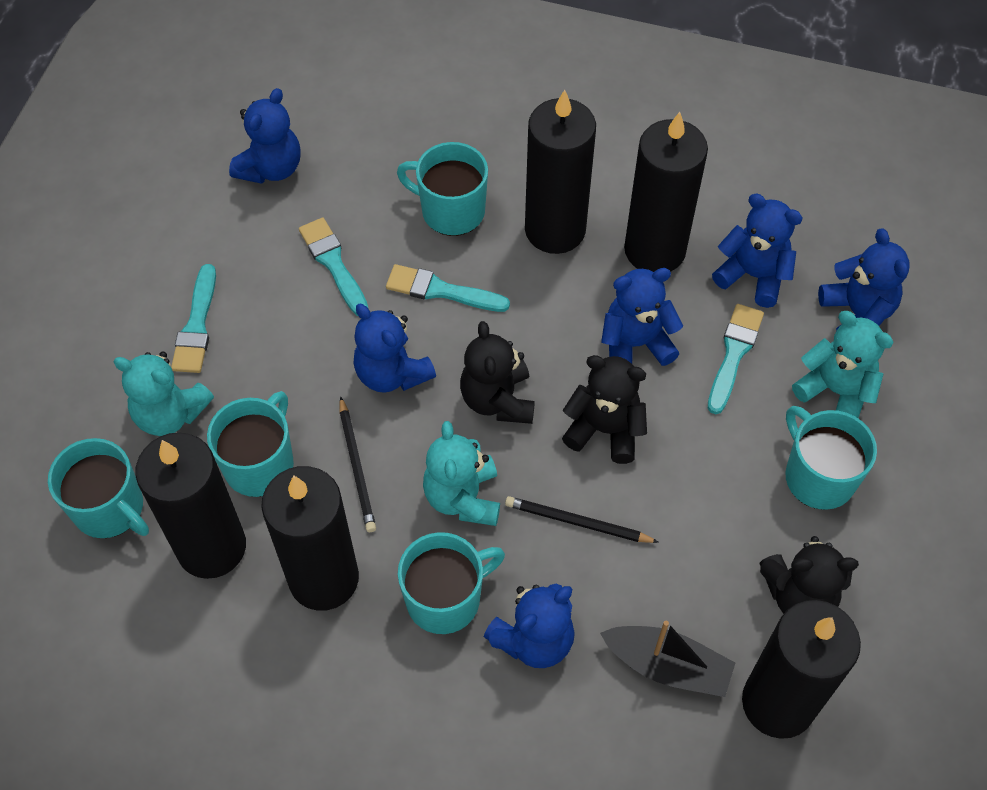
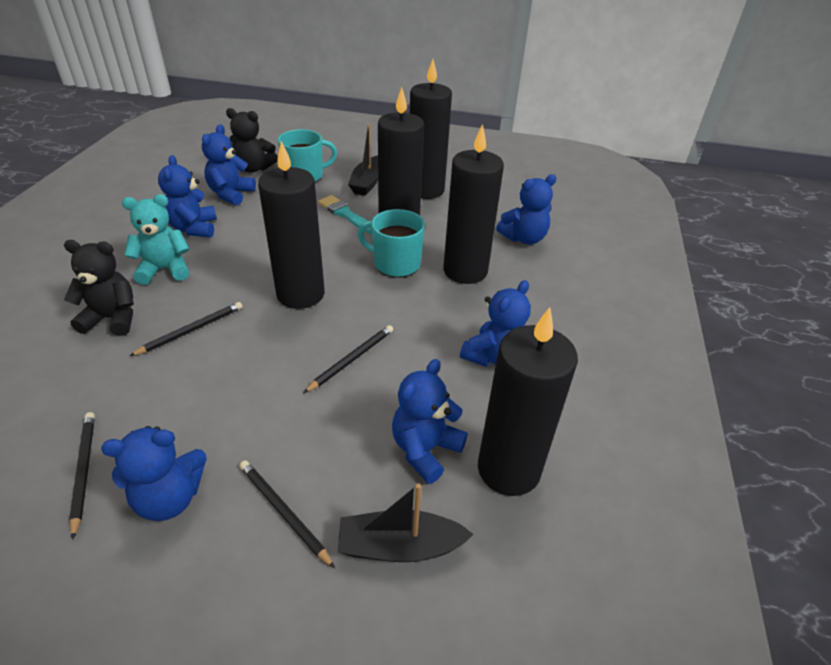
black boat: 1 -> 2
black pencil: 2 -> 4
black teddy bear: 3 -> 2
turquoise brush: 4 -> 1
turquoise mug: 5 -> 2
turquoise teddy bear: 3 -> 1

